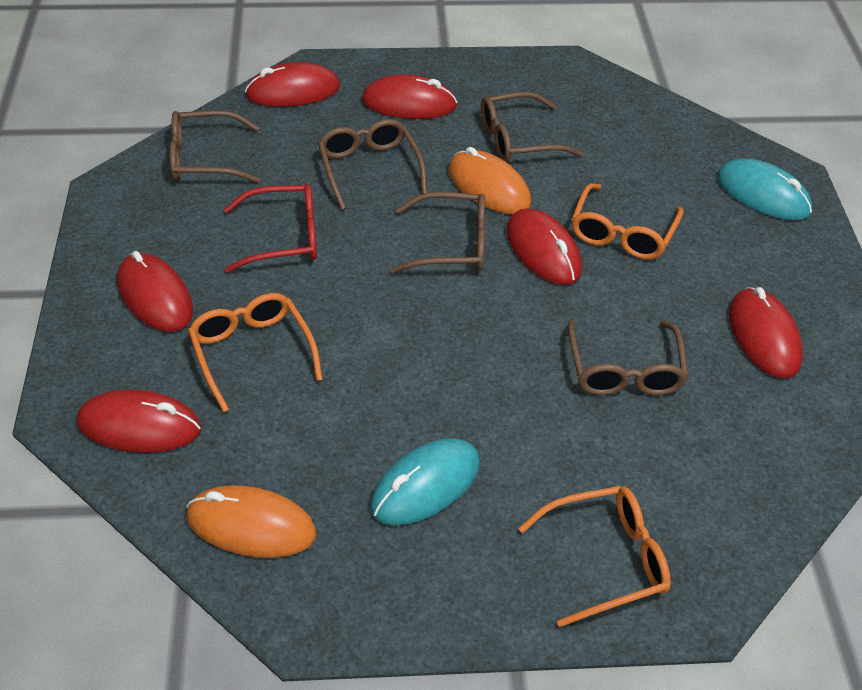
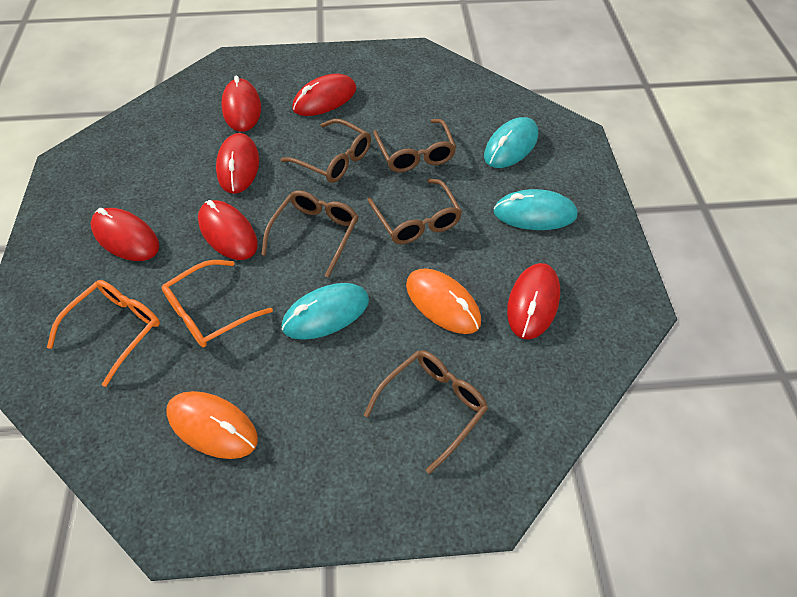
orange glasses: 3 -> 2
red glasses: 1 -> 0
turquoise mouse: 2 -> 3

